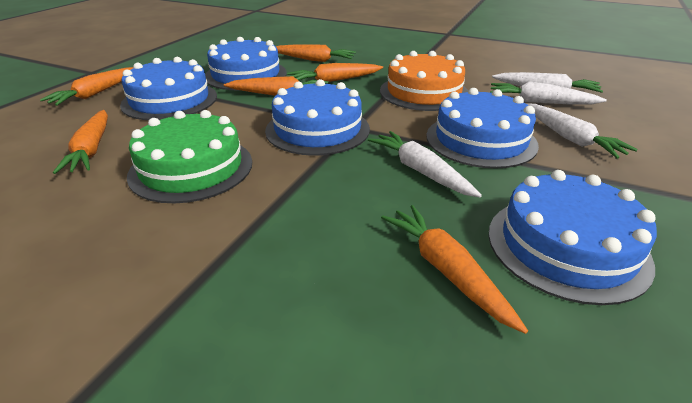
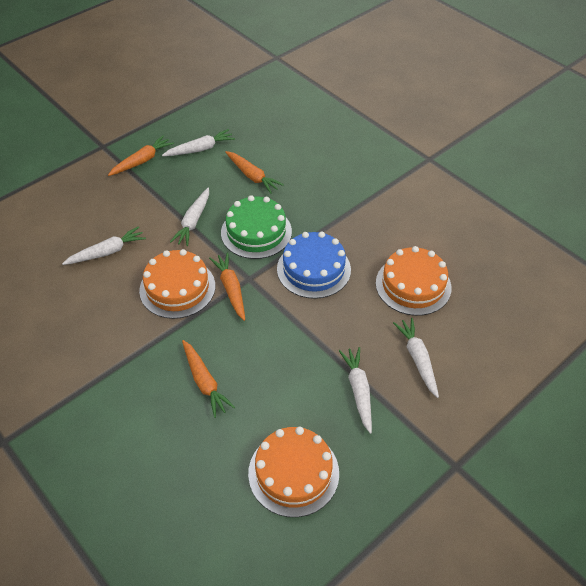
blue cake: 5 -> 1
orange cake: 1 -> 3
orange carrot: 6 -> 4
white carrot: 4 -> 5

